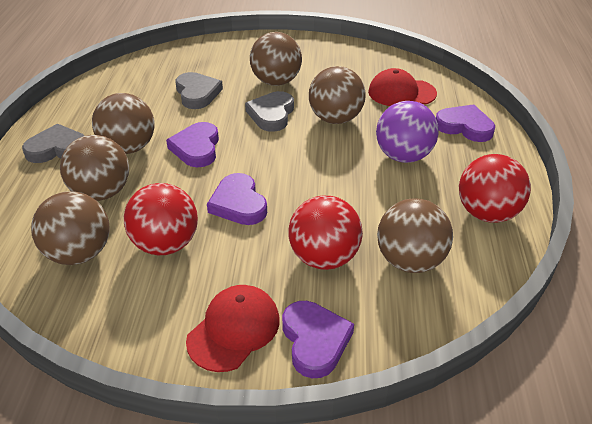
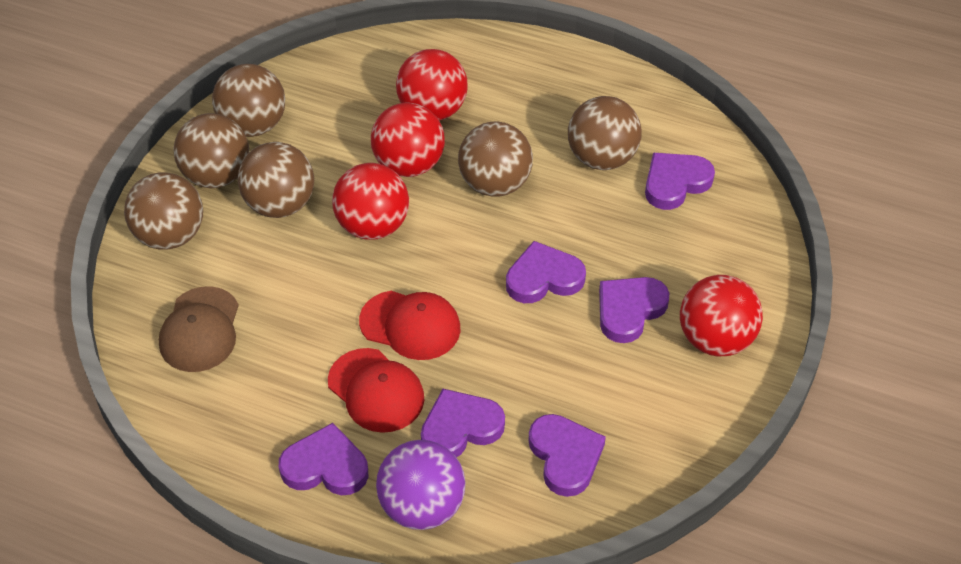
brown cap: 0 -> 1
grey heart: 3 -> 0
purple heart: 4 -> 6
red ball: 3 -> 4

